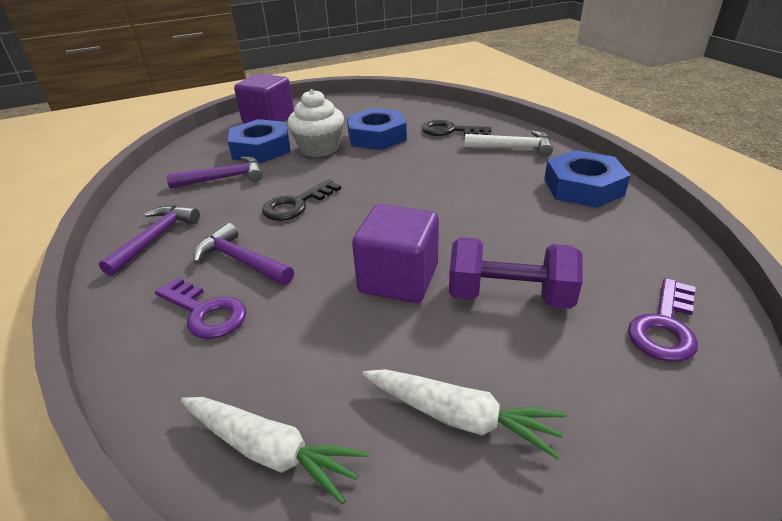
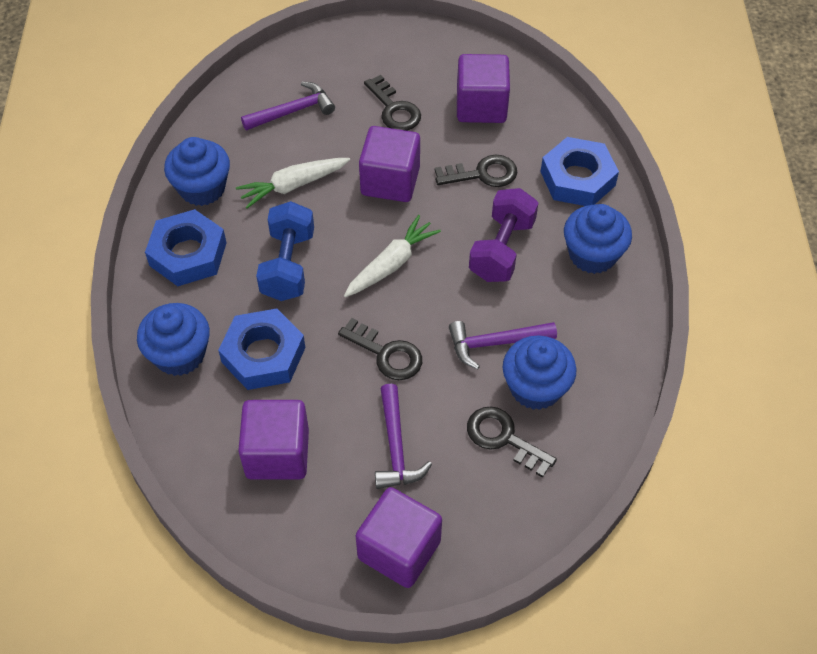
black key: 2 -> 4
blue cupcake: 0 -> 4
blue dumbbell: 0 -> 1
purple cube: 2 -> 4
purple key: 2 -> 0
white cupcake: 1 -> 0
white hammer: 1 -> 0

